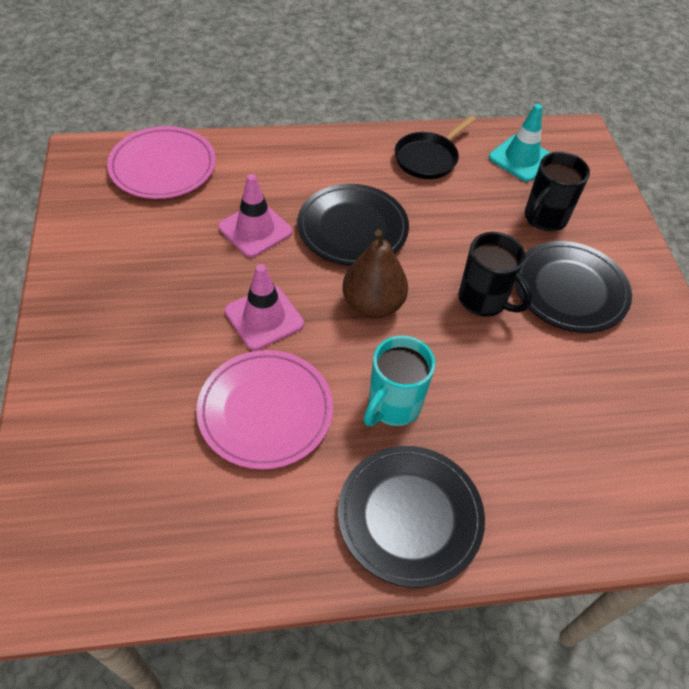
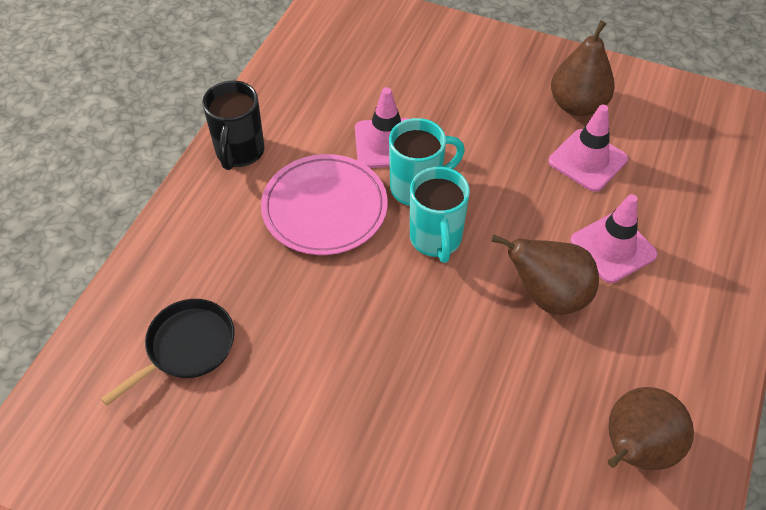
black mug: 2 -> 1
black plate: 3 -> 0
brown pear: 1 -> 3
pink plate: 2 -> 1
pink traffic cone: 2 -> 3
turquoise mug: 1 -> 2
turquoise traffic cone: 1 -> 0

